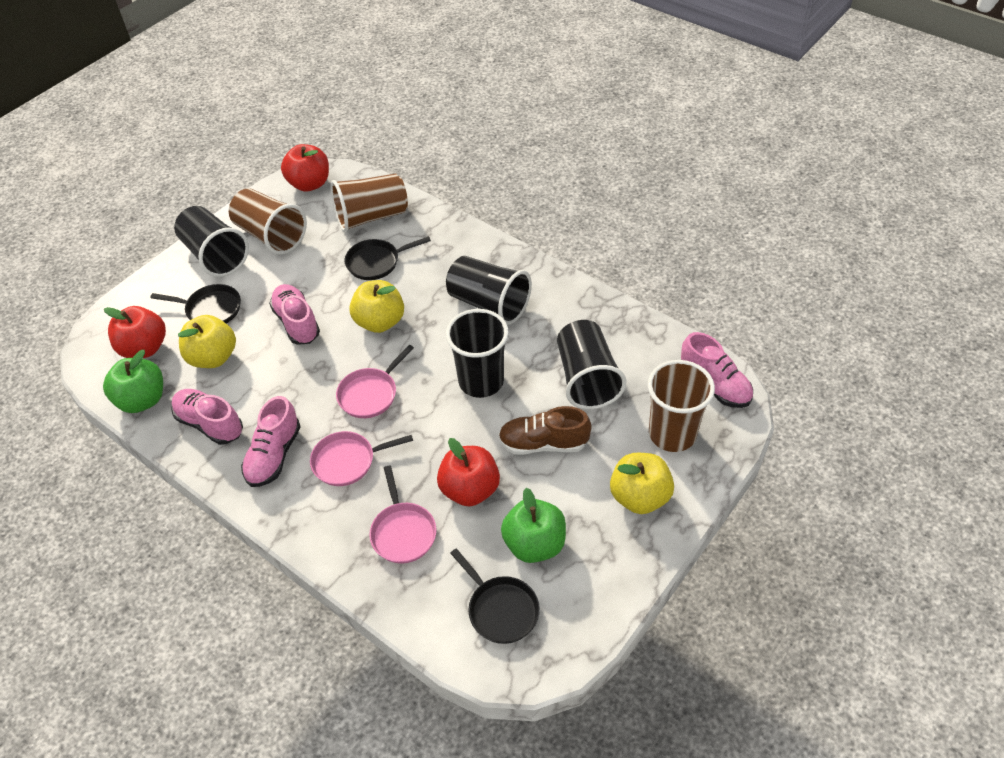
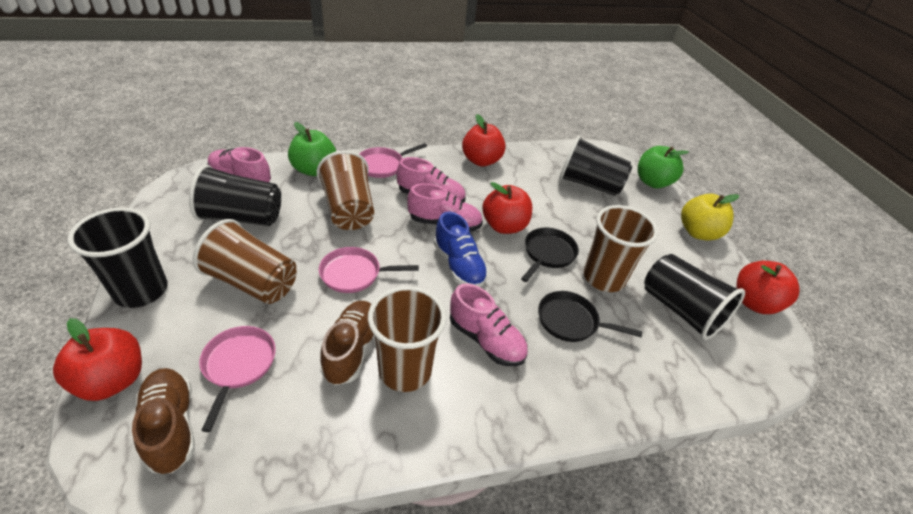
black pan: 3 -> 2
blue shoe: 0 -> 1
brown cup: 3 -> 4
brown shoe: 1 -> 2
red apple: 3 -> 4
yellow apple: 3 -> 1

